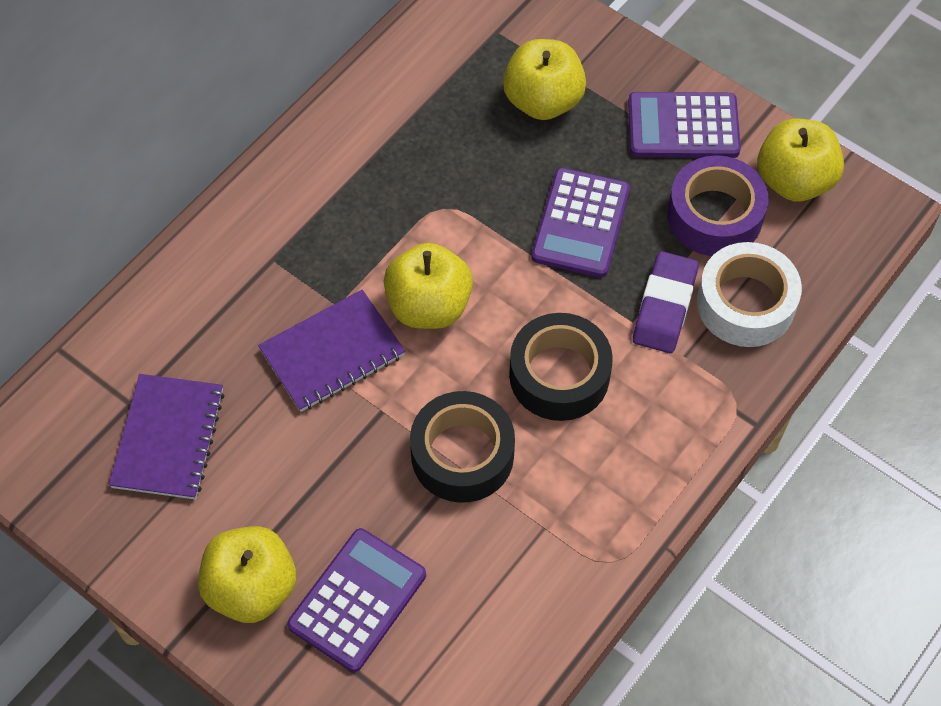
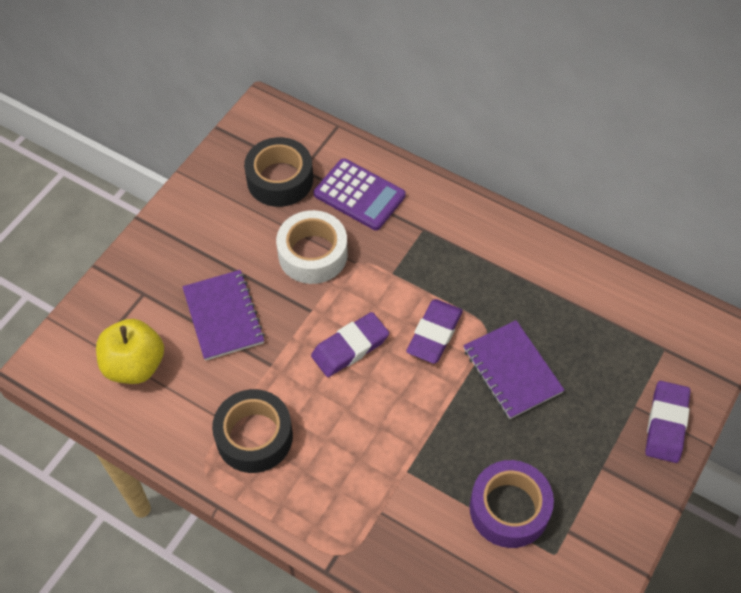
purple calculator: 3 -> 1
purple eraser: 1 -> 3
yellow apple: 4 -> 1

